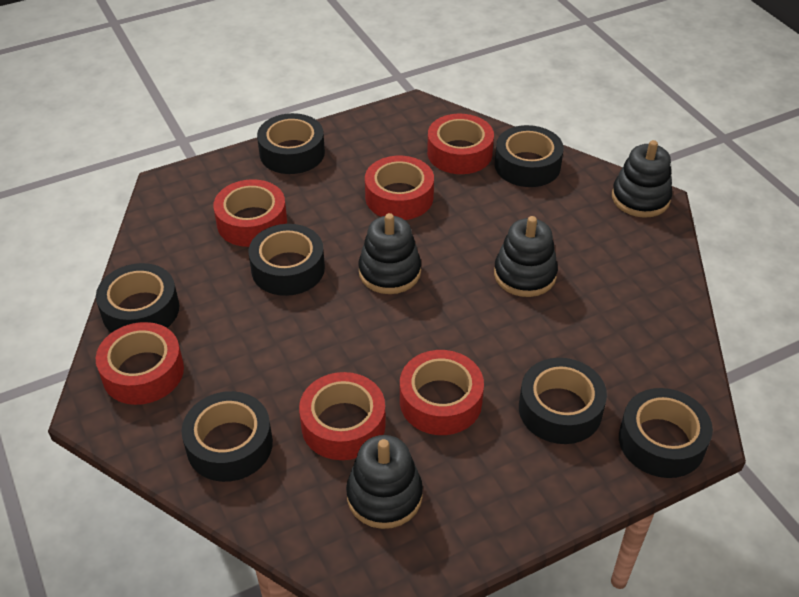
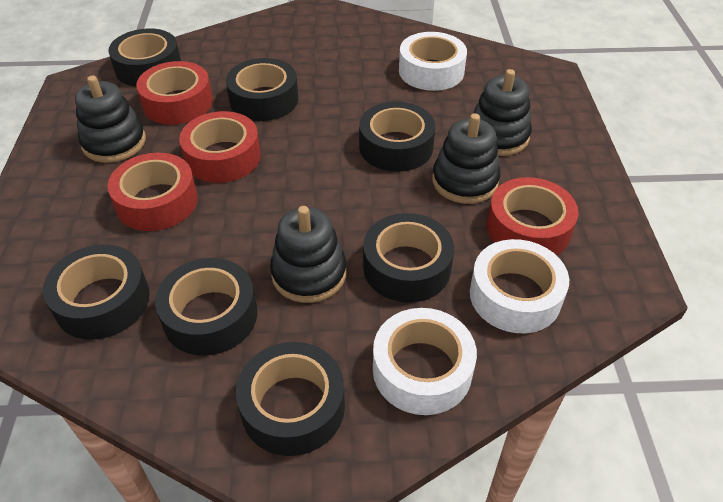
red tape: 6 -> 4
white tape: 0 -> 3

